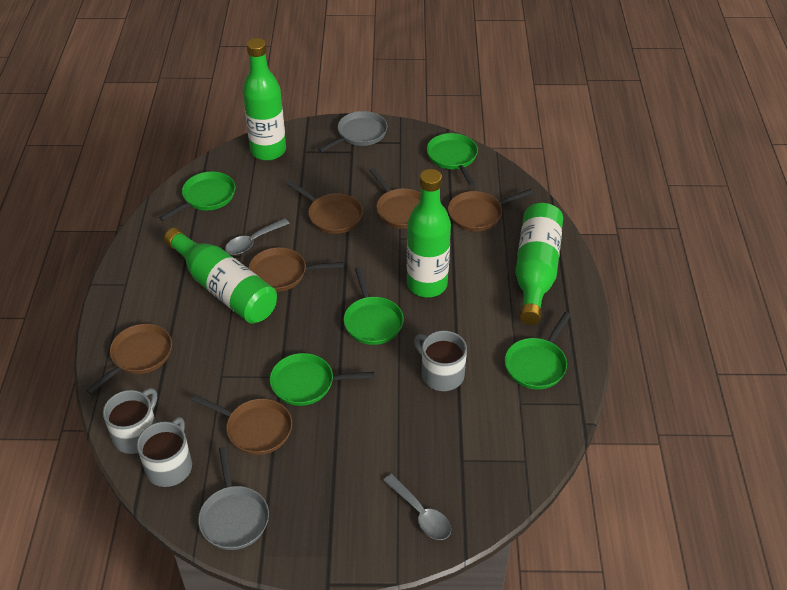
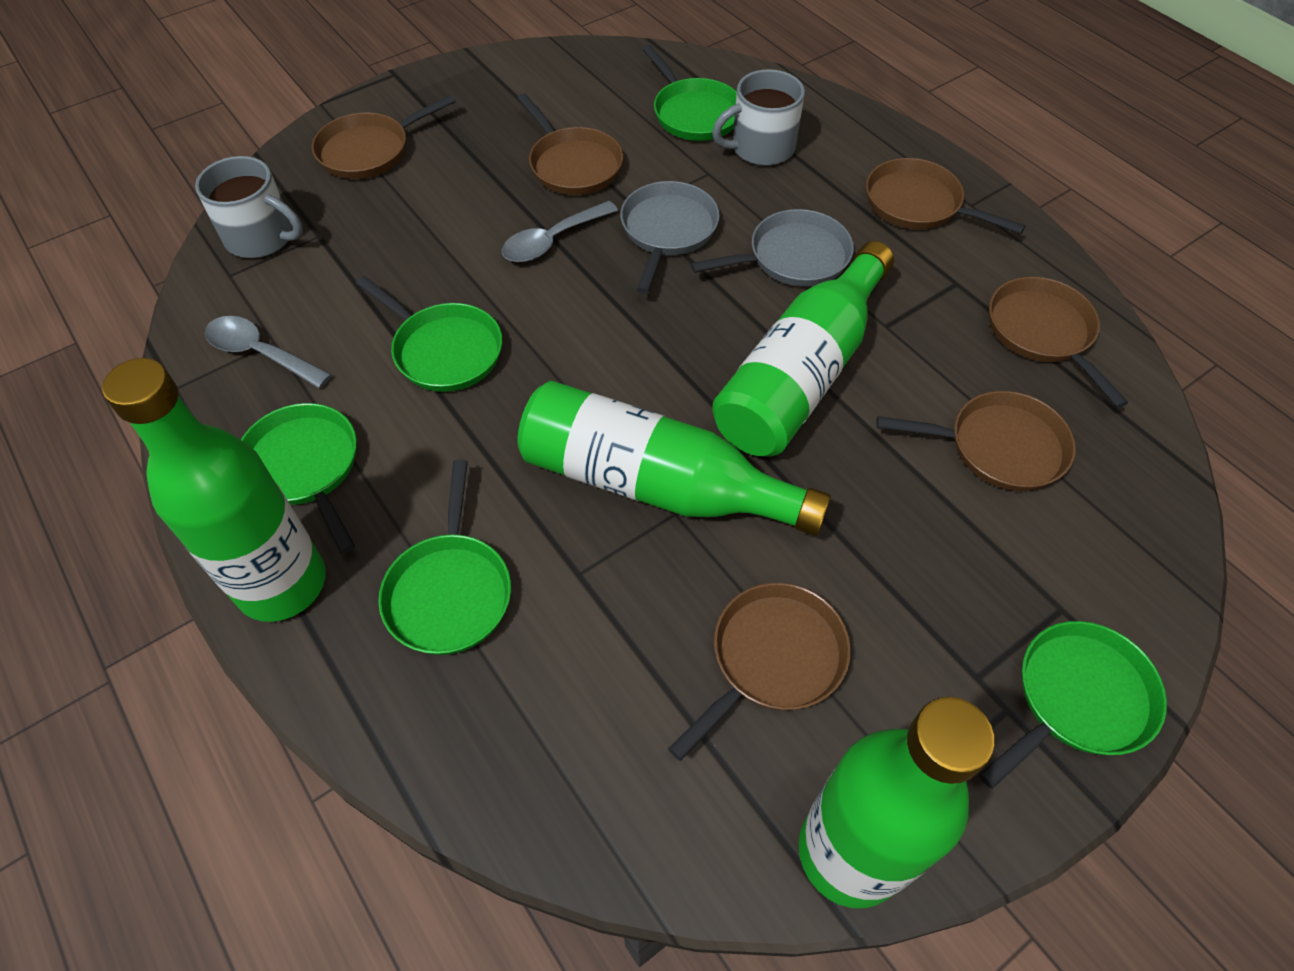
grey mug: 3 -> 2

